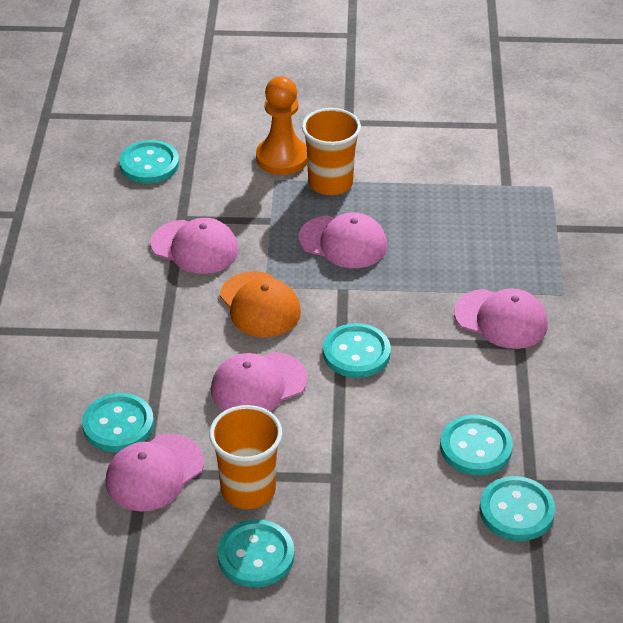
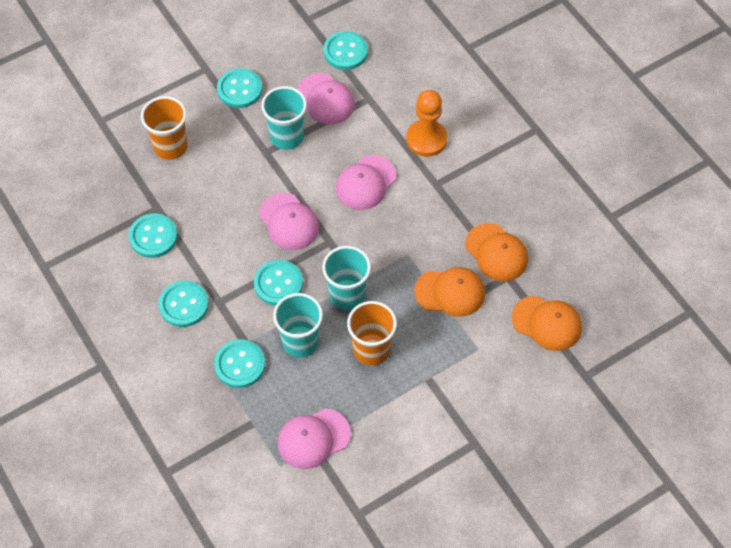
orange cap: 1 -> 3
pink cap: 5 -> 4
turquoise cup: 0 -> 3

